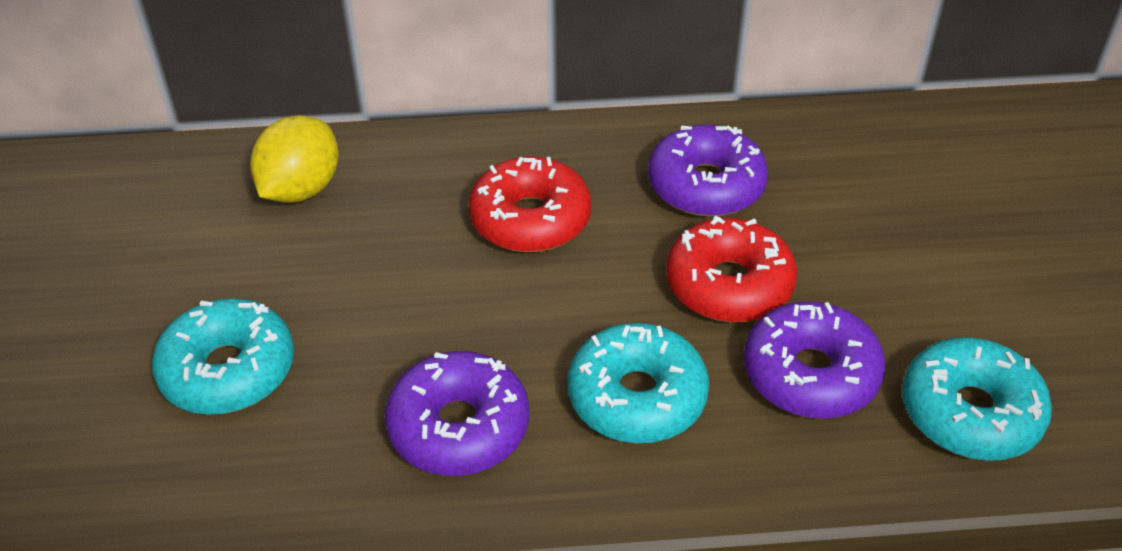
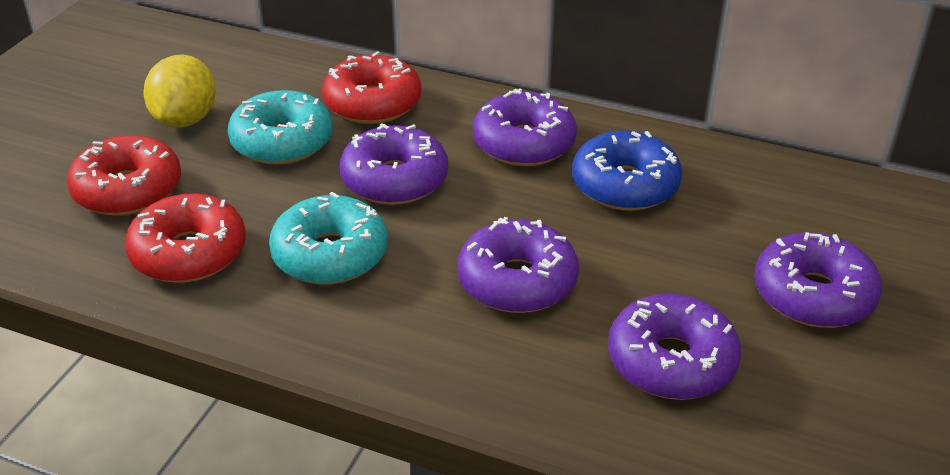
blue donut: 0 -> 1
purple donut: 3 -> 5
red donut: 2 -> 3
turquoise donut: 3 -> 2

